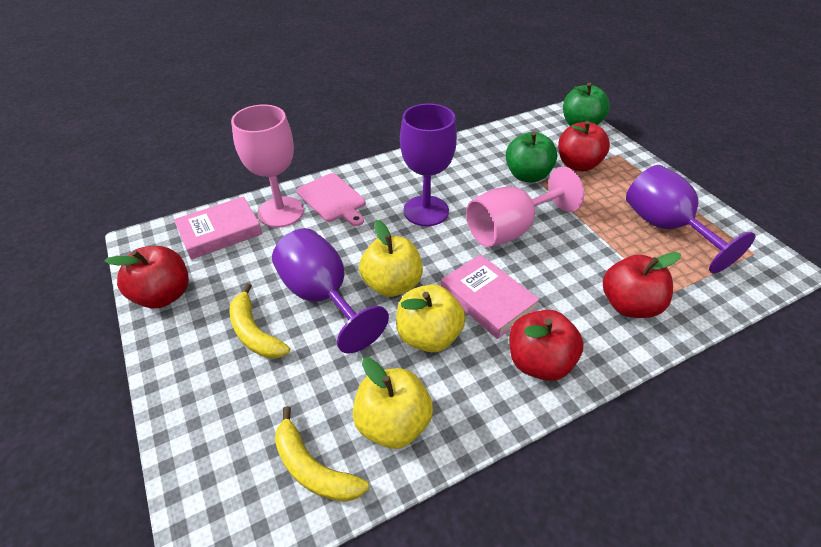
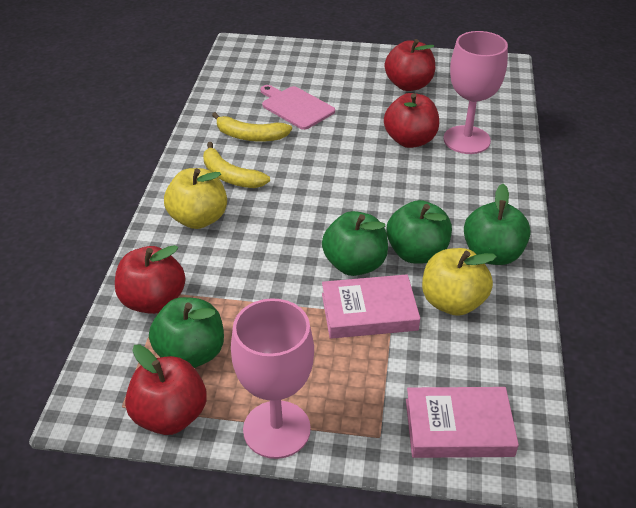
green apple: 2 -> 4
purple goblet: 3 -> 0
yellow apple: 3 -> 2

